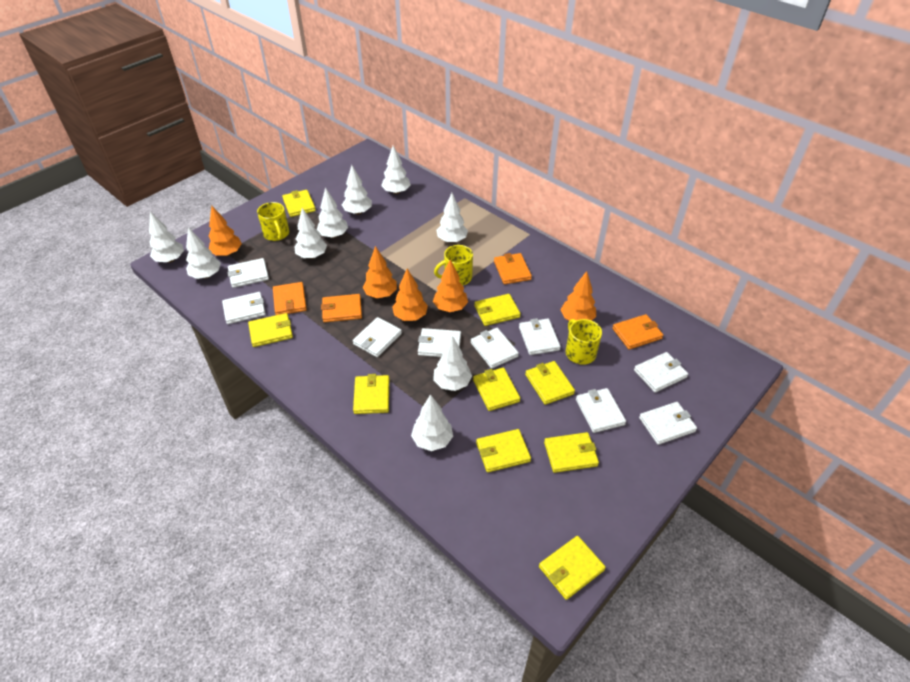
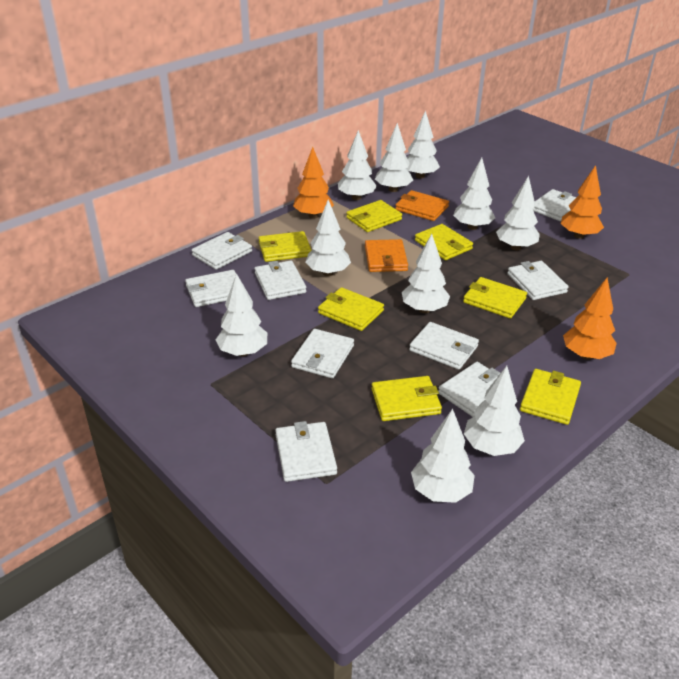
orange tree: 5 -> 3
orange wallet: 4 -> 2
white tree: 9 -> 10
yellow mug: 3 -> 0
yellow wallet: 9 -> 7

